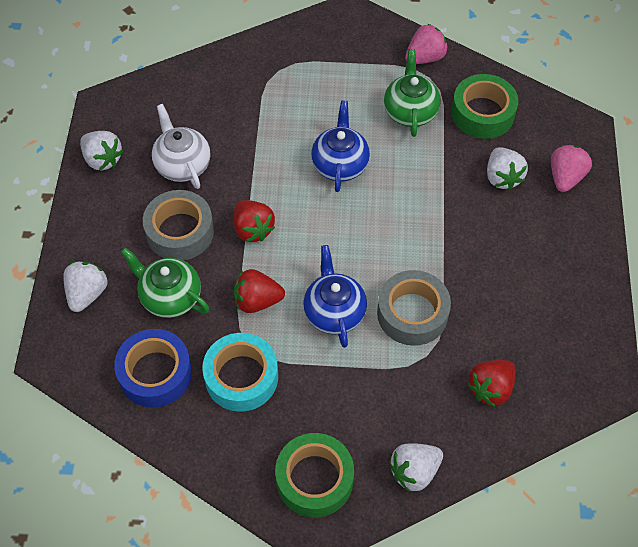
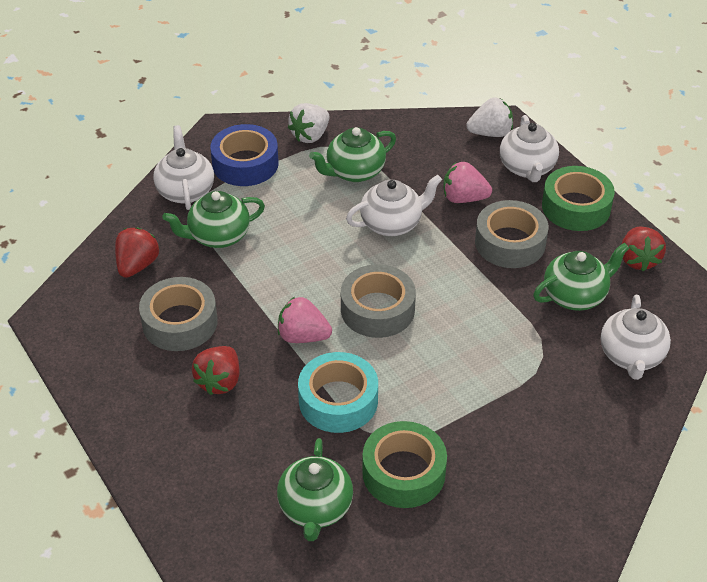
blue teapot: 2 -> 0
green teapot: 2 -> 4
grey tape: 2 -> 3
white strawberry: 4 -> 2
white teapot: 1 -> 4

